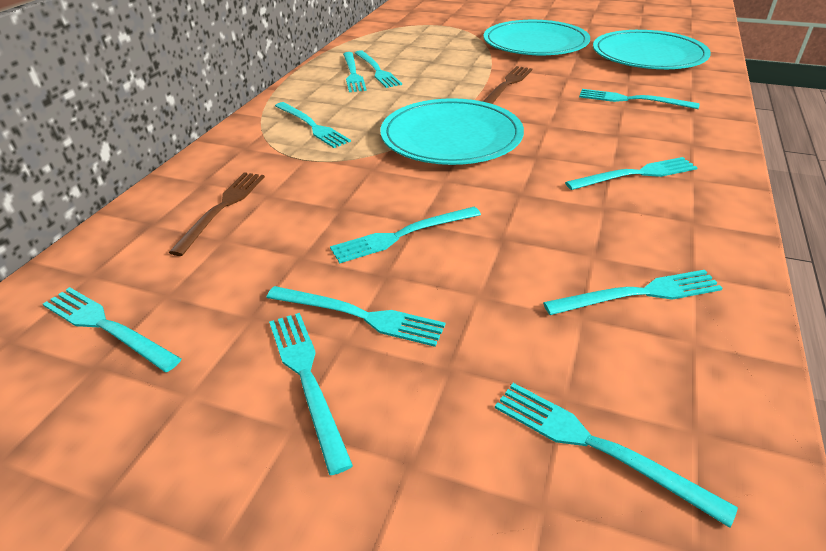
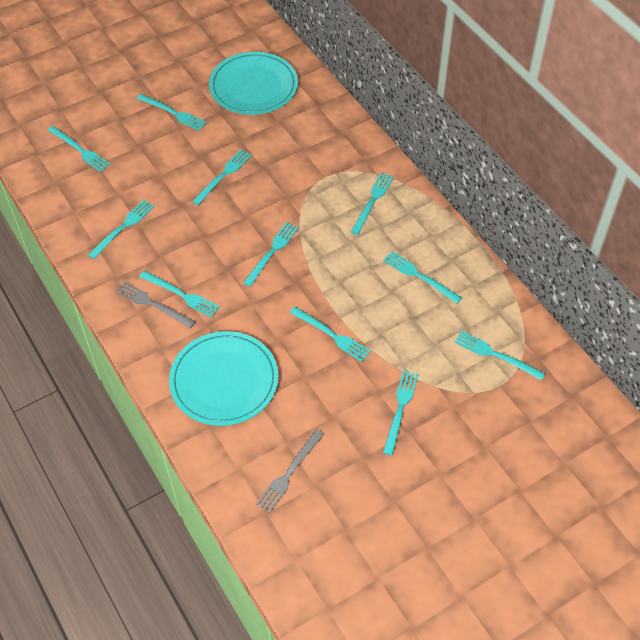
brown fork: 2 -> 0
grey fork: 0 -> 2
turquoise plate: 3 -> 2

